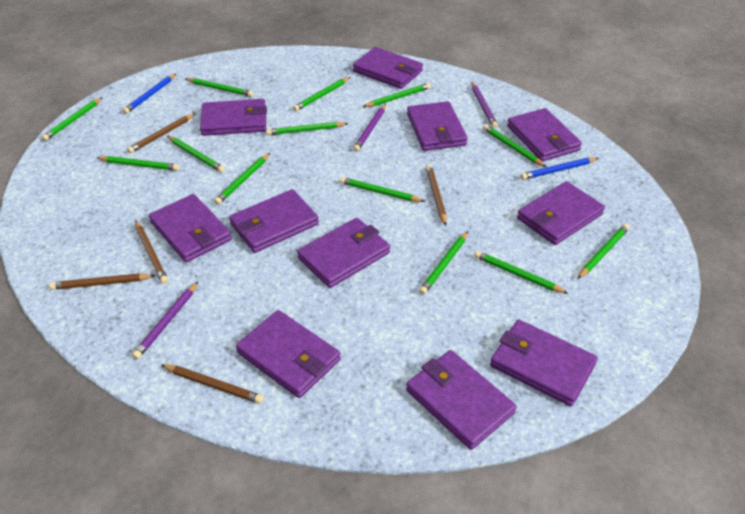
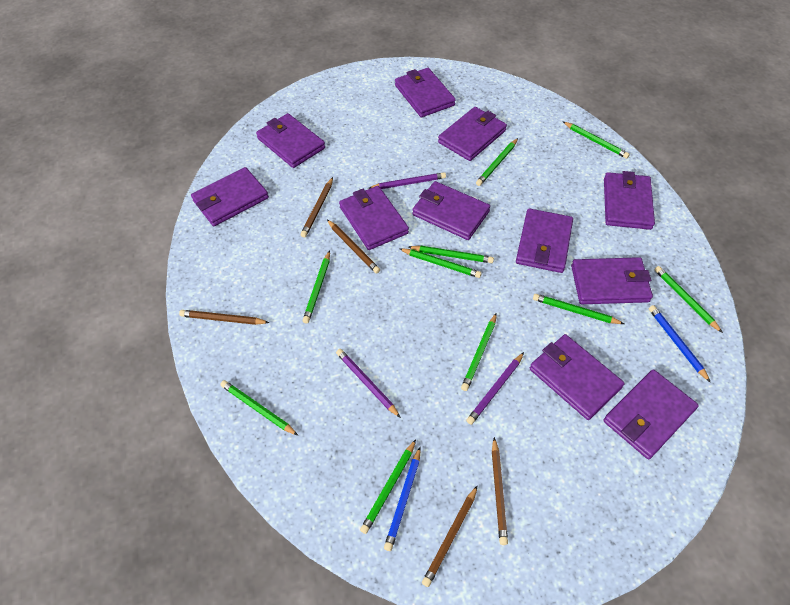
green pencil: 13 -> 10

